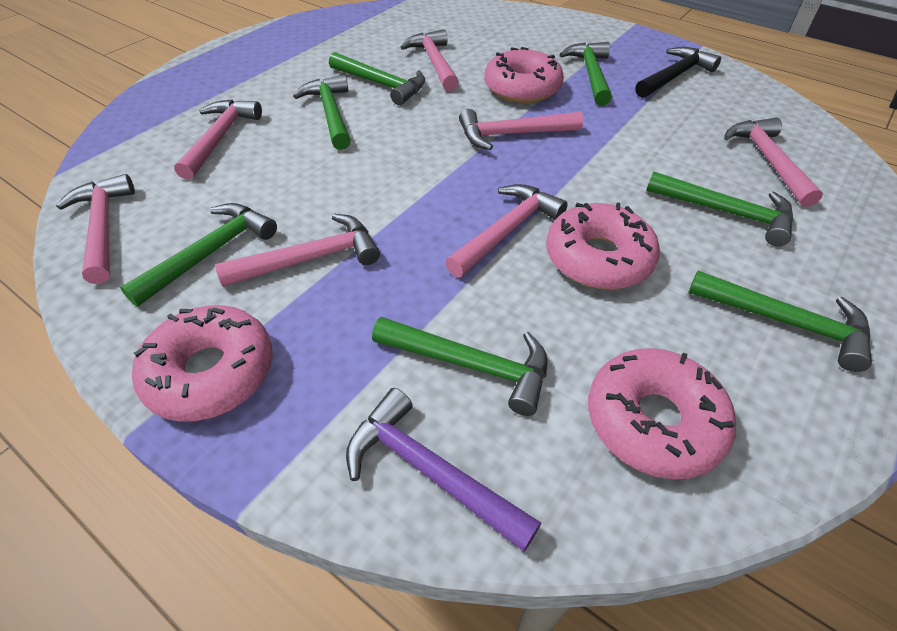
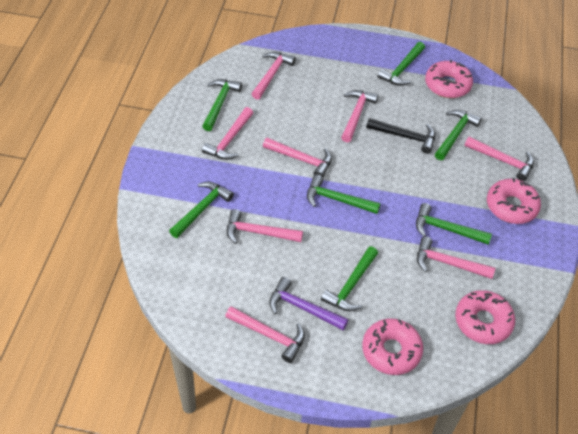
pink hammer: 7 -> 8

